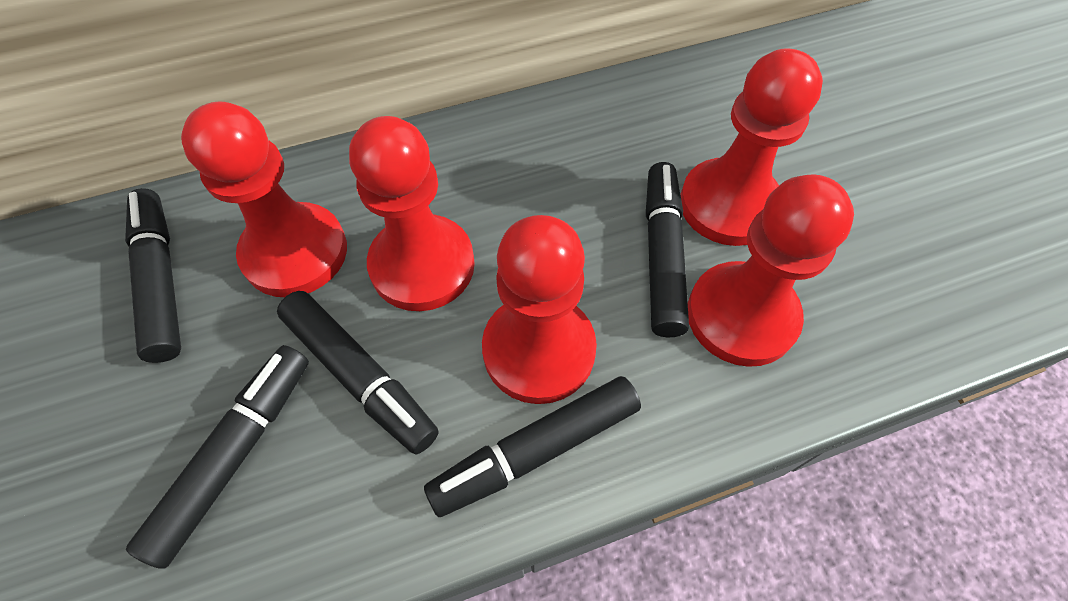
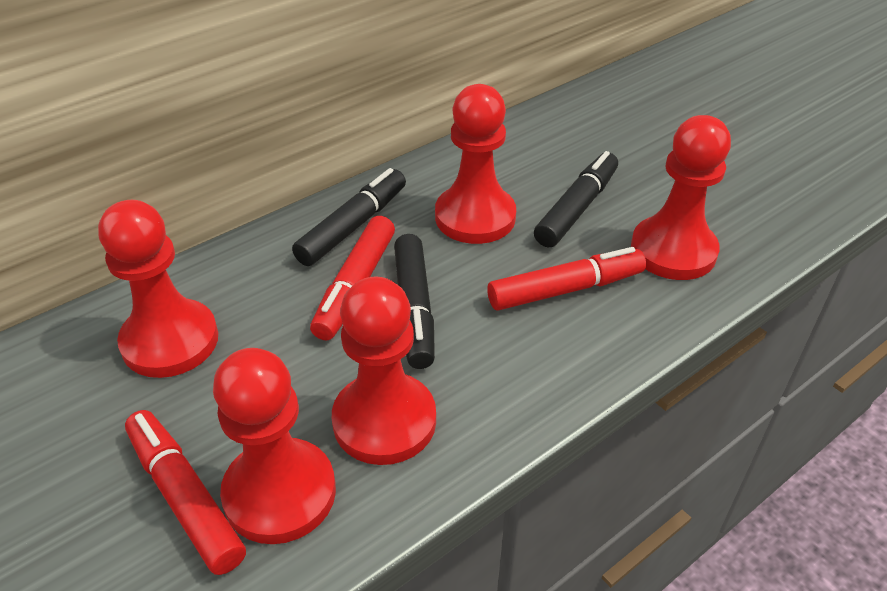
black marker: 5 -> 3
red marker: 0 -> 3

